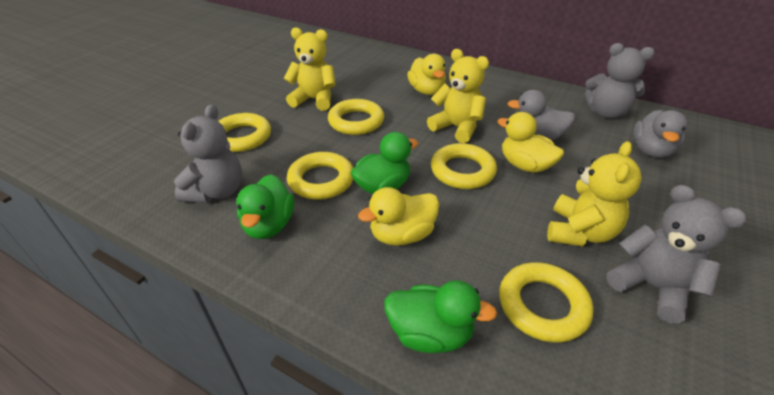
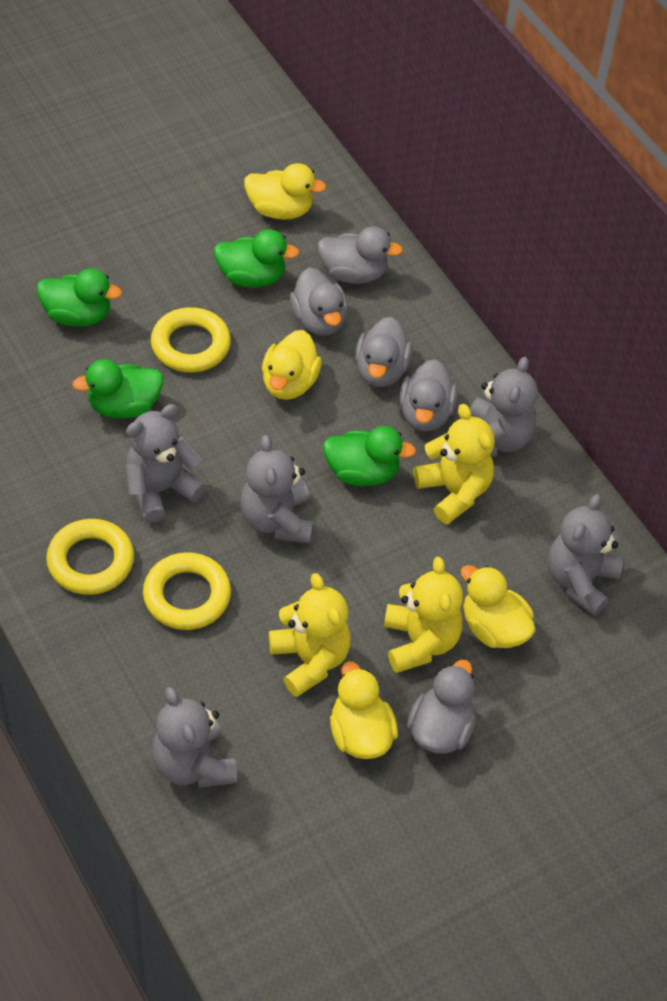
green duck: 3 -> 4
grey duck: 2 -> 5
grey teddy bear: 3 -> 5
yellow duck: 3 -> 4
yellow ring: 5 -> 3

